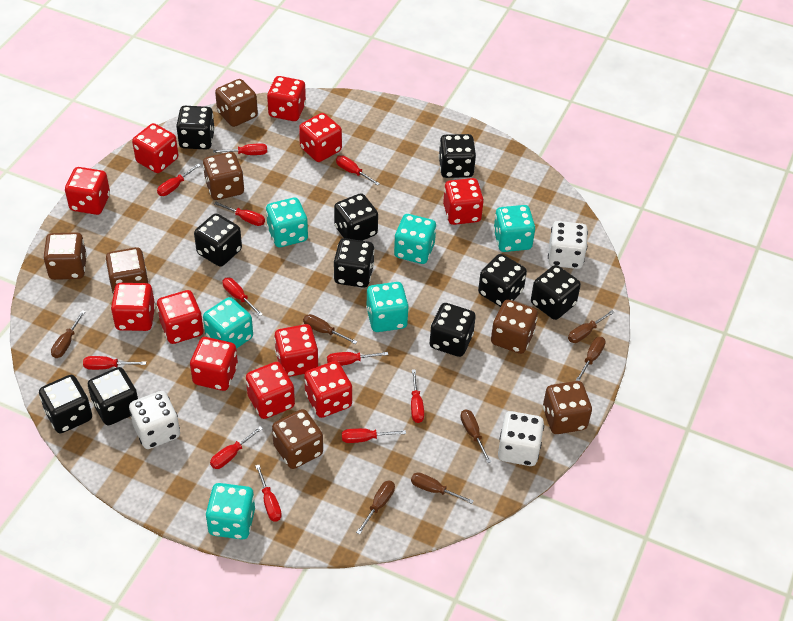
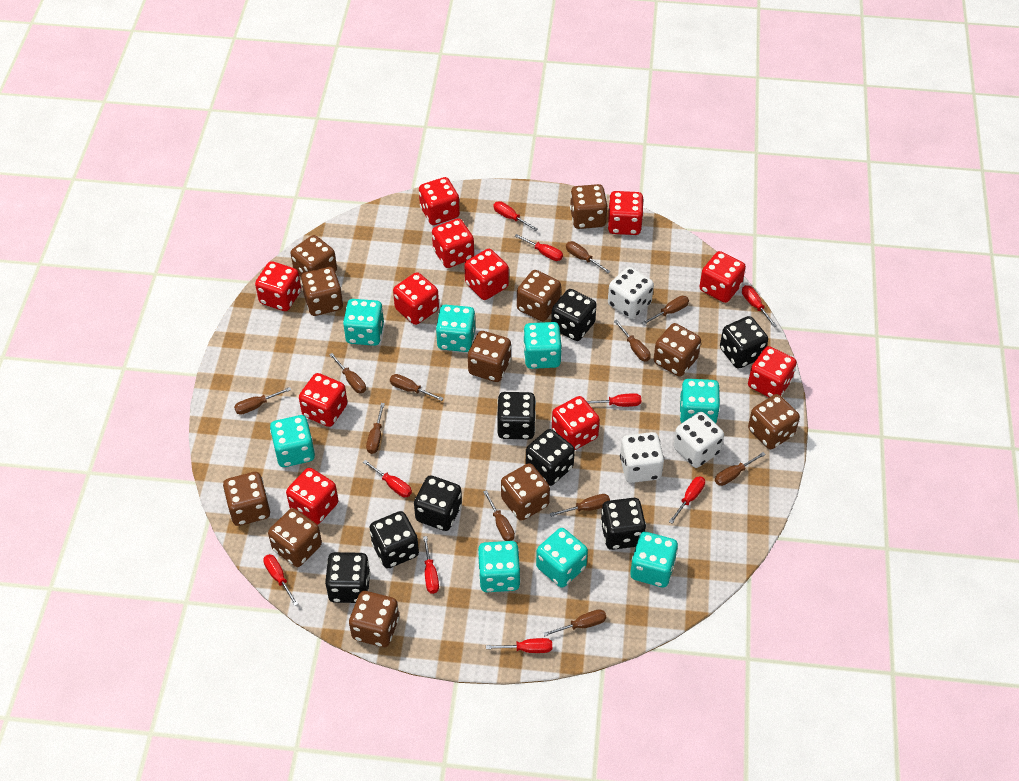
black dice: 10 -> 8
brown dice: 7 -> 11
brown screwdriver: 7 -> 11
red screwdriver: 11 -> 9
turquoise dice: 6 -> 8

